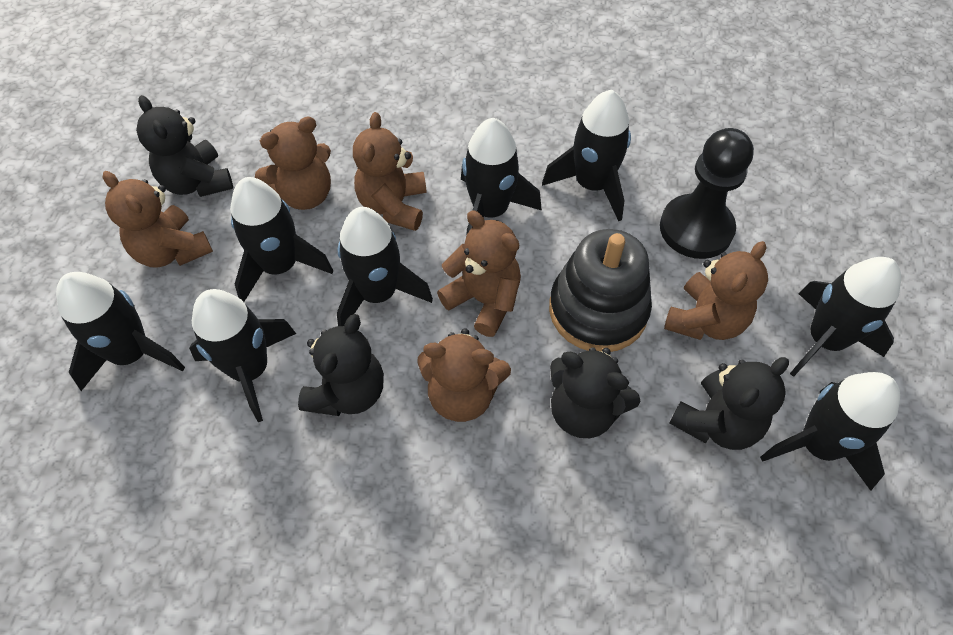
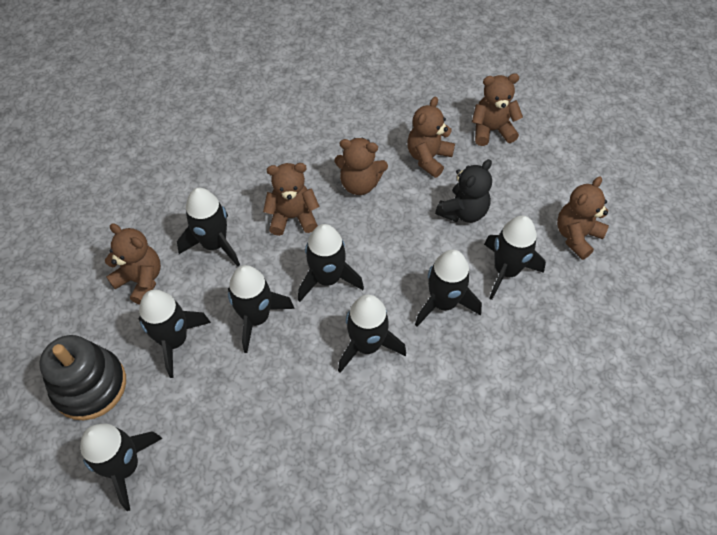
black pawn: 1 -> 0
black teddy bear: 4 -> 1

